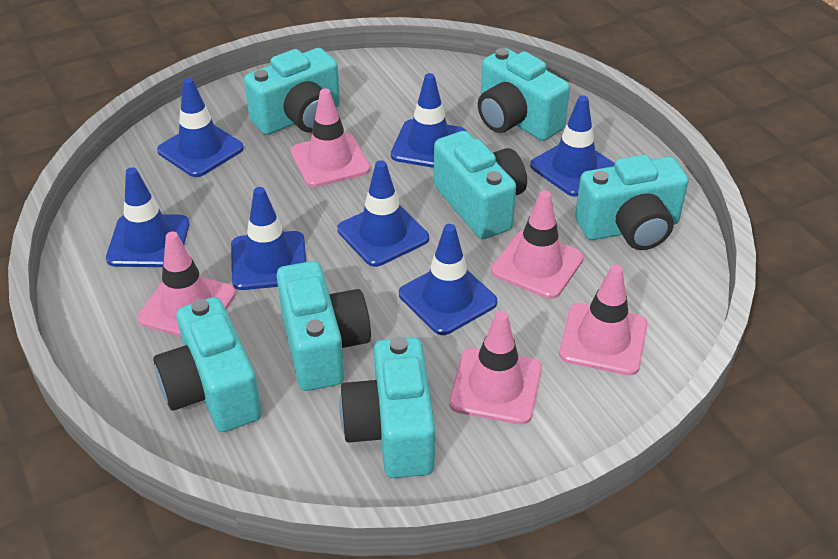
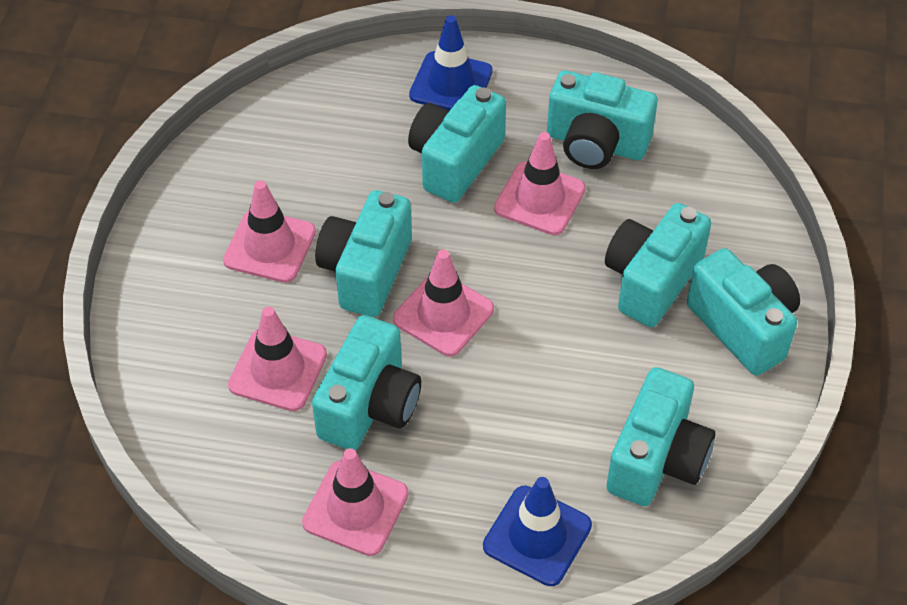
blue traffic cone: 7 -> 2

